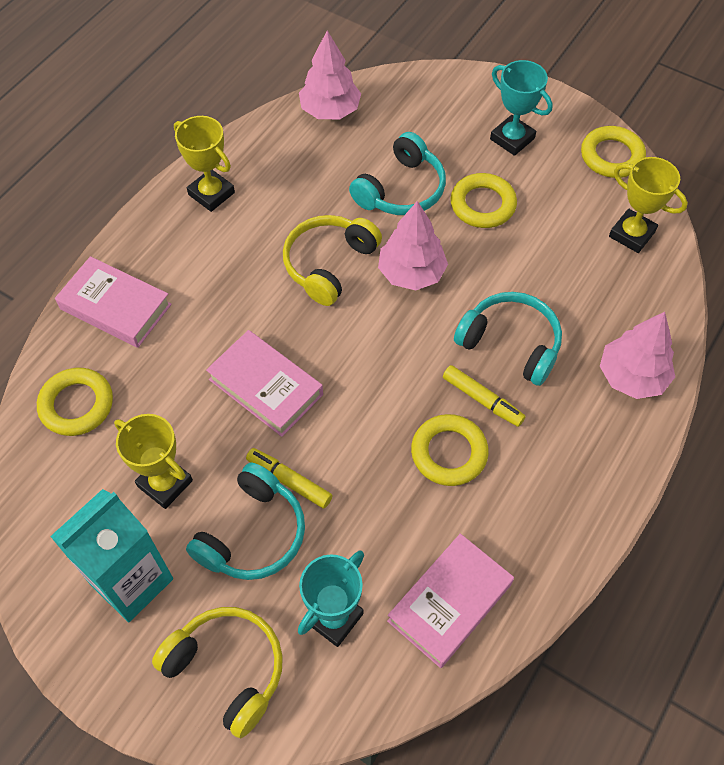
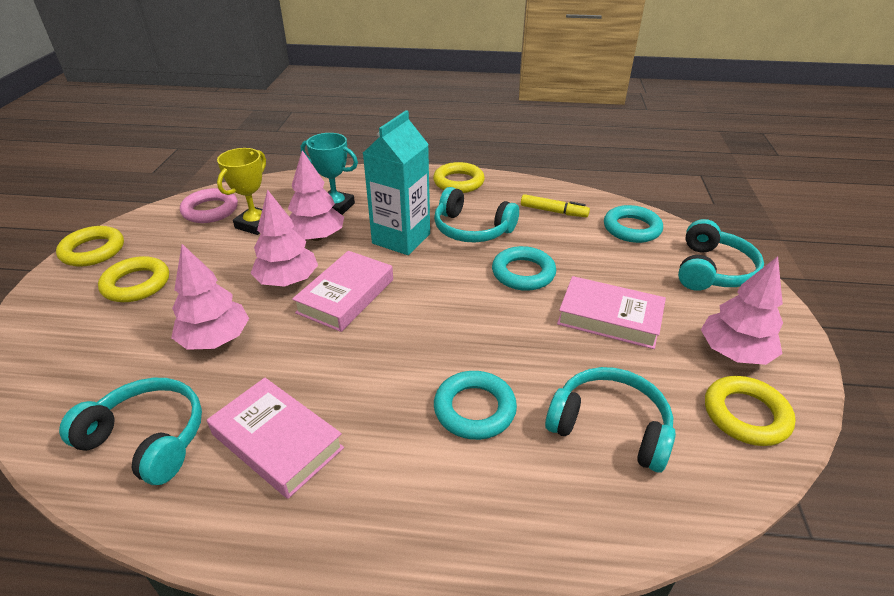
pink ring: 0 -> 1
pink tree: 3 -> 4
turquoise headphones: 3 -> 4
turquoise ring: 0 -> 3
turquoise trophy: 2 -> 1
yellow headphones: 2 -> 0
yellow marker: 2 -> 1
yellow trophy: 3 -> 1

